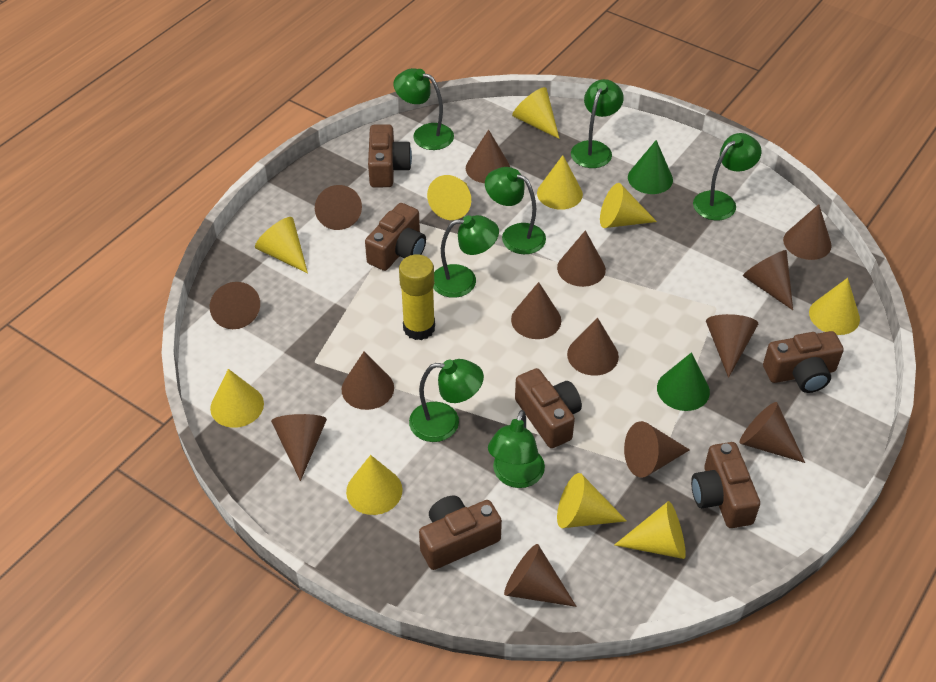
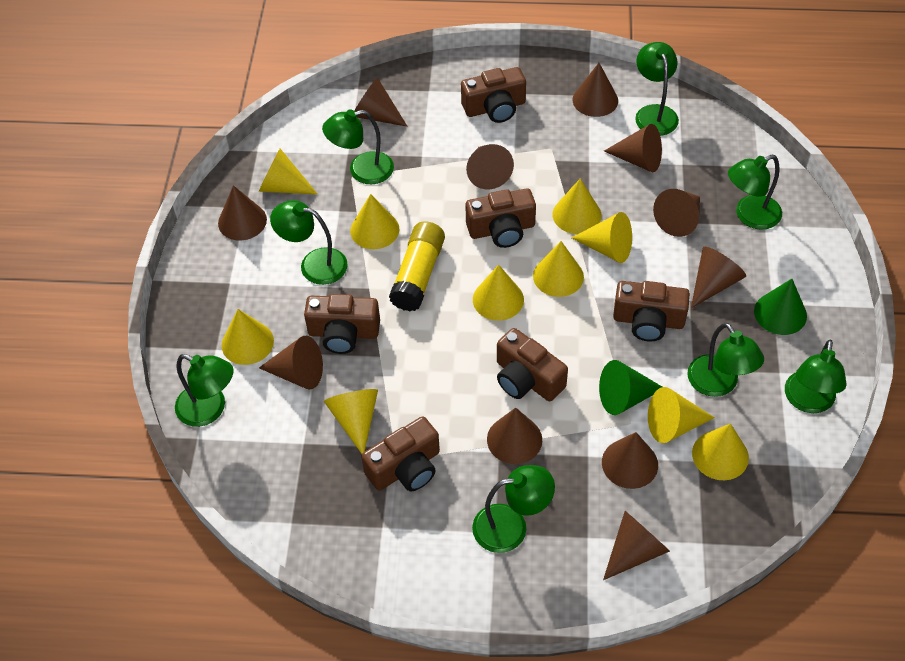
brown cone: 14 -> 11
green lamp: 7 -> 8

